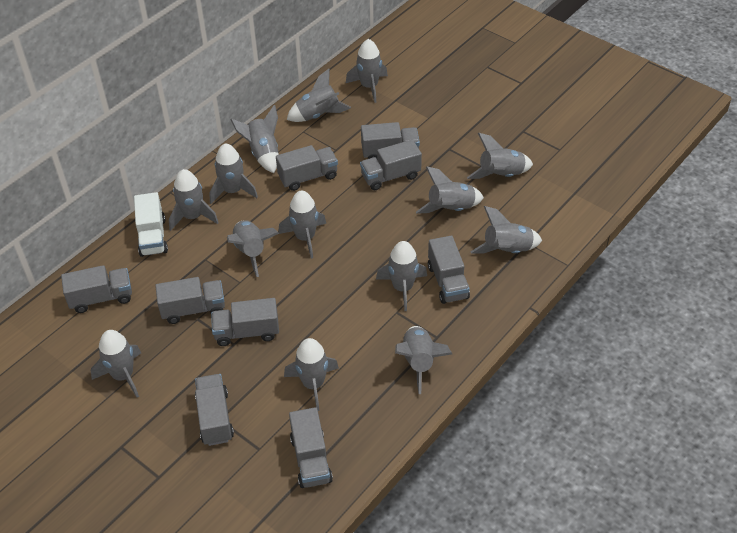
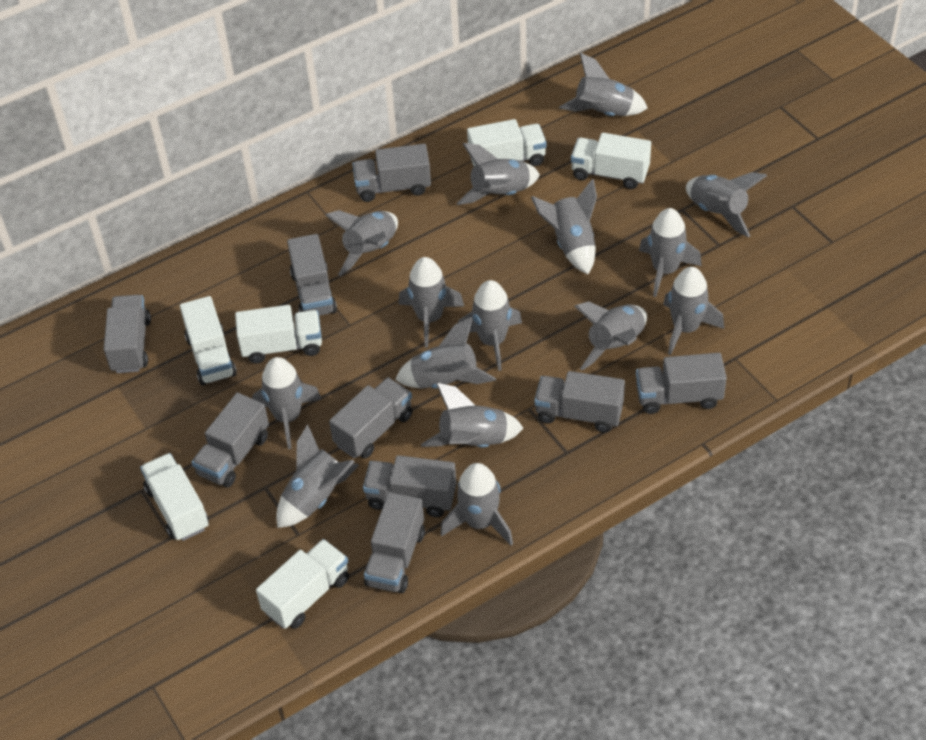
grey rocket: 14 -> 15
white truck: 1 -> 6

